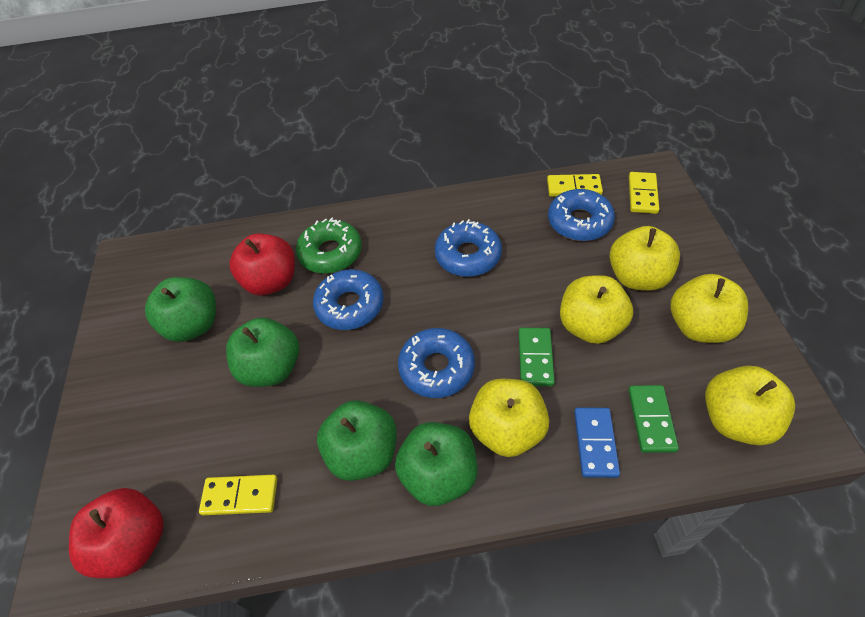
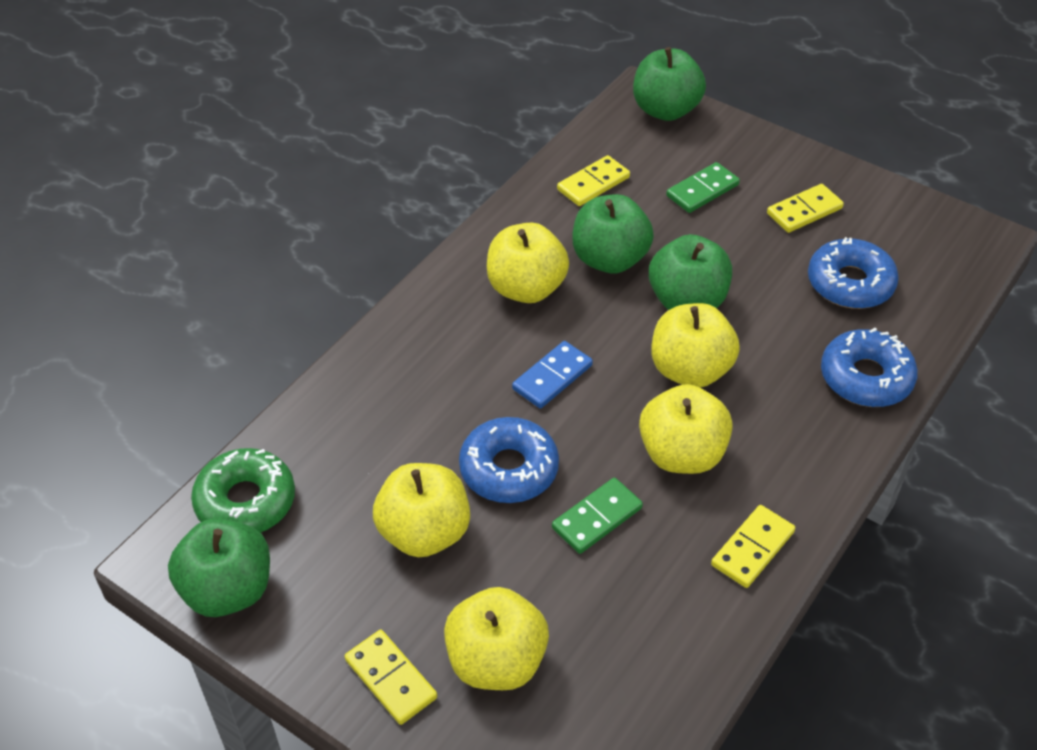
blue donut: 4 -> 3
red apple: 2 -> 0
yellow domino: 3 -> 4

